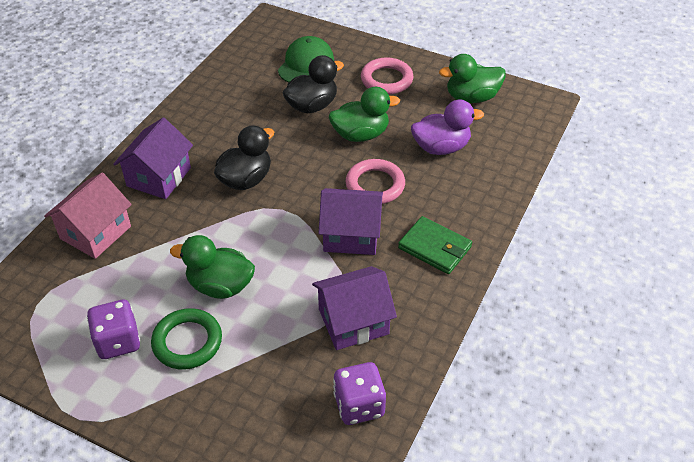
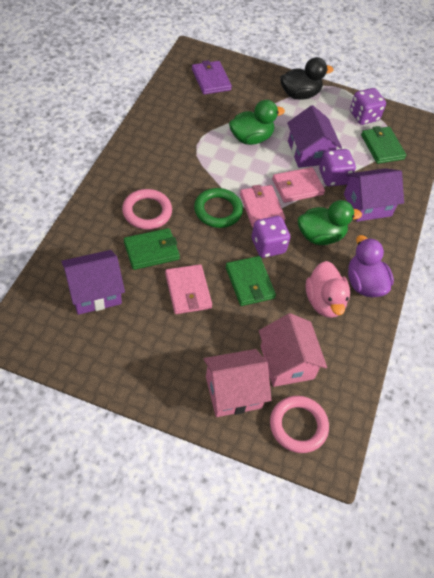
black duck: 2 -> 1
green cap: 1 -> 0
green duck: 3 -> 2
green wallet: 1 -> 3
pink duck: 0 -> 1
pink house: 1 -> 2
pink wallet: 0 -> 3
purple dice: 2 -> 3
purple wallet: 0 -> 1

